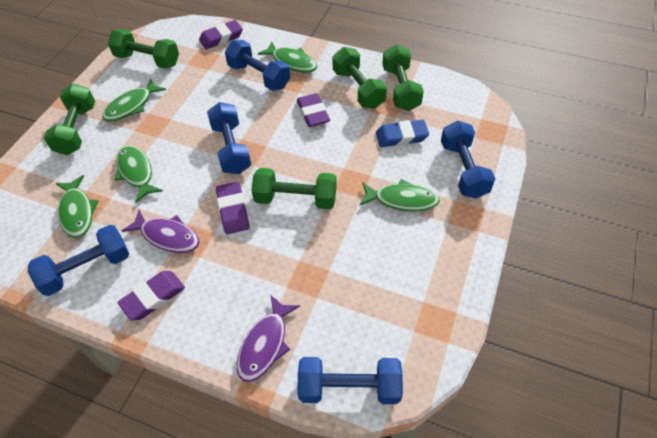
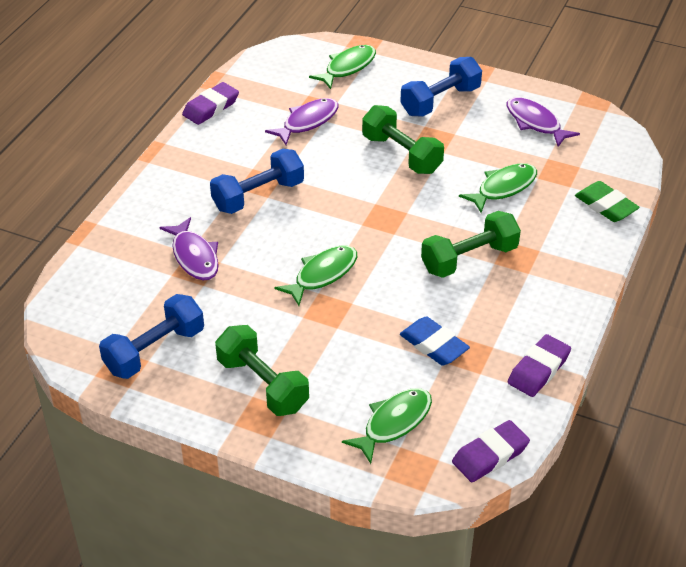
blue dumbbell: 5 -> 3
green dumbbell: 5 -> 3
green eraser: 0 -> 1
green fish: 5 -> 4
purple eraser: 4 -> 3
purple fish: 2 -> 3

